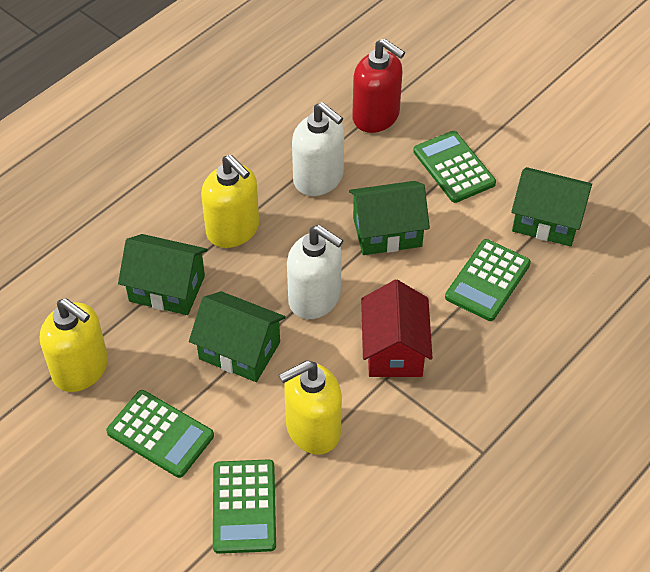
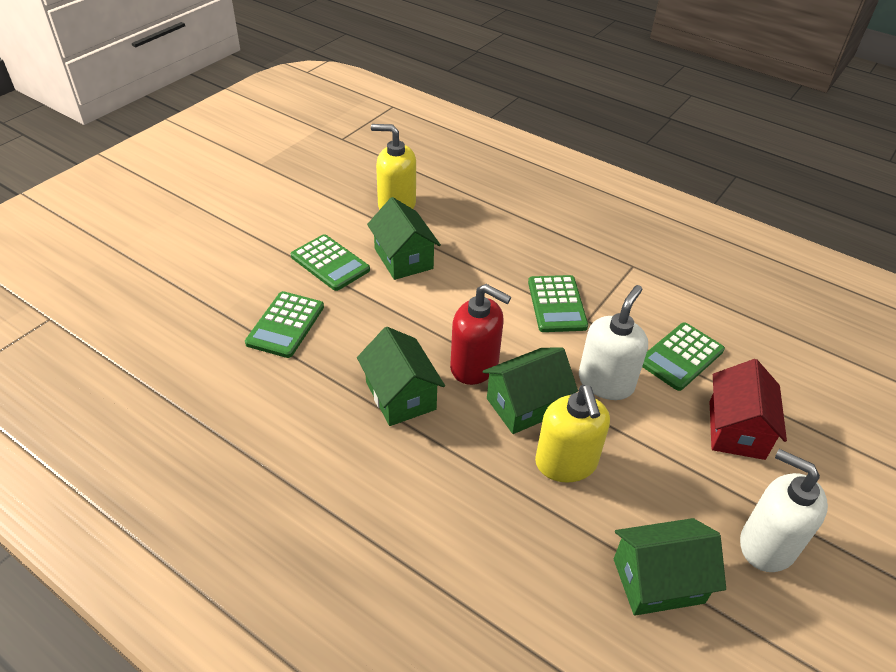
yellow soap dispenser: 3 -> 2

